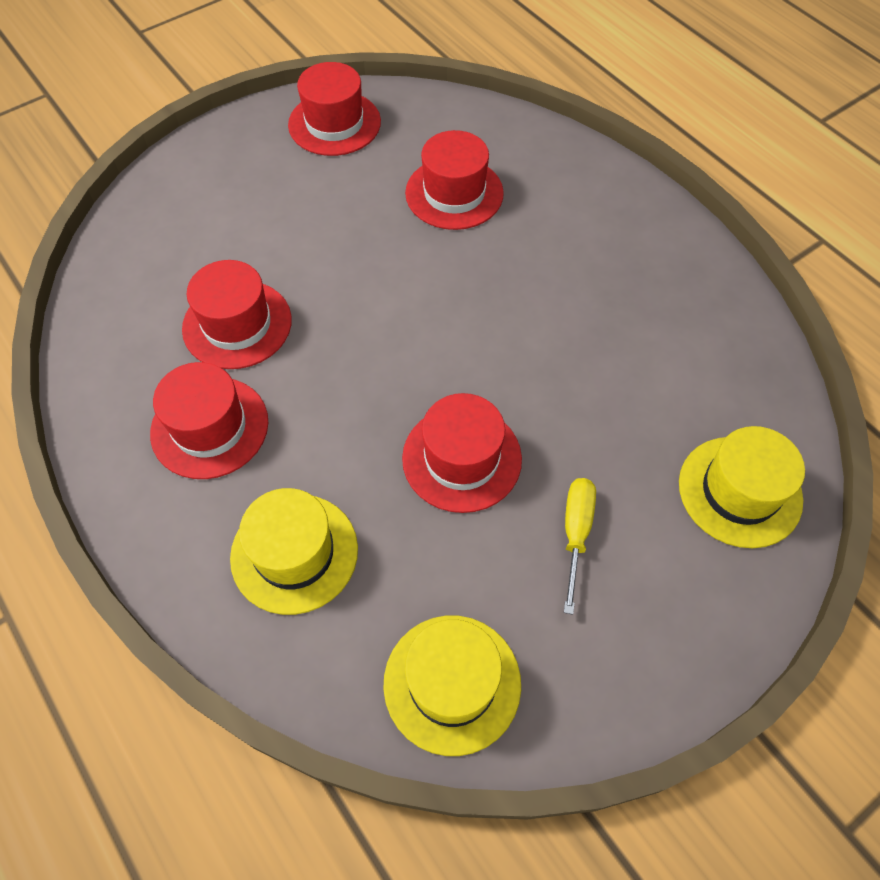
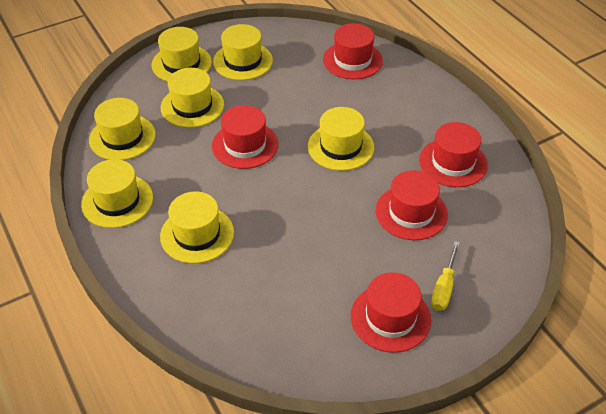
yellow hat: 3 -> 7

